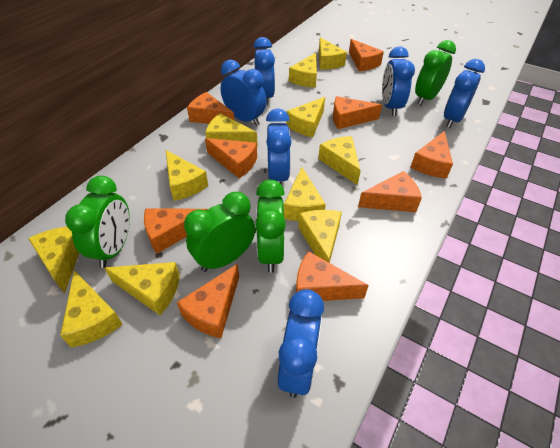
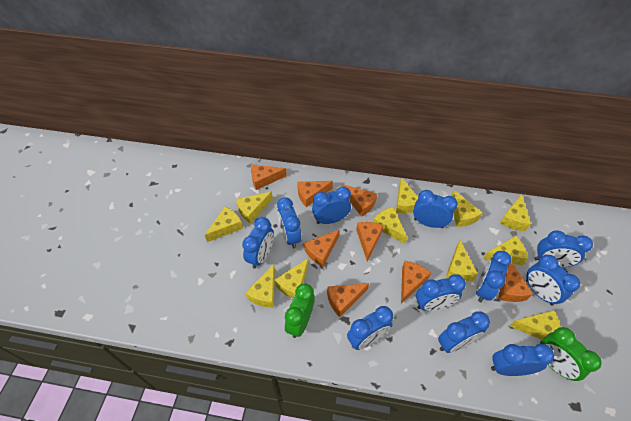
blue clock: 6 -> 11
green clock: 4 -> 2
orange cheese: 9 -> 8

